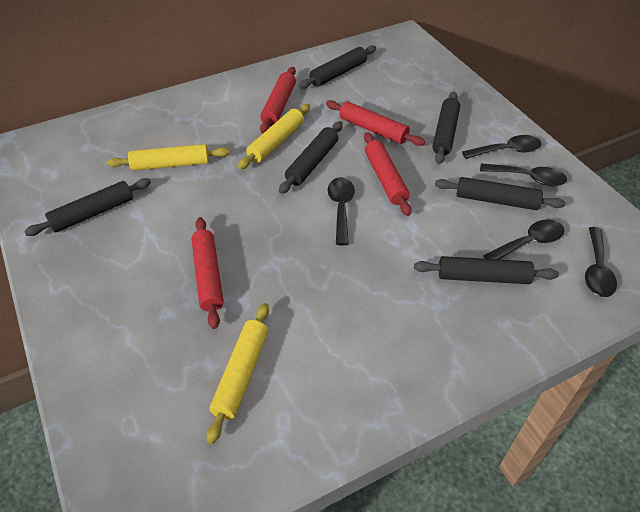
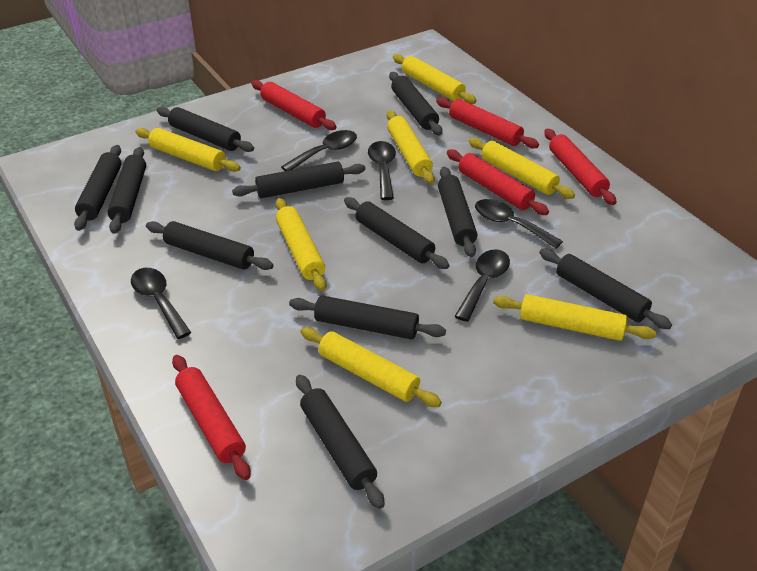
black rolling pin: 6 -> 11
red rolling pin: 4 -> 5
yellow rolling pin: 3 -> 7

